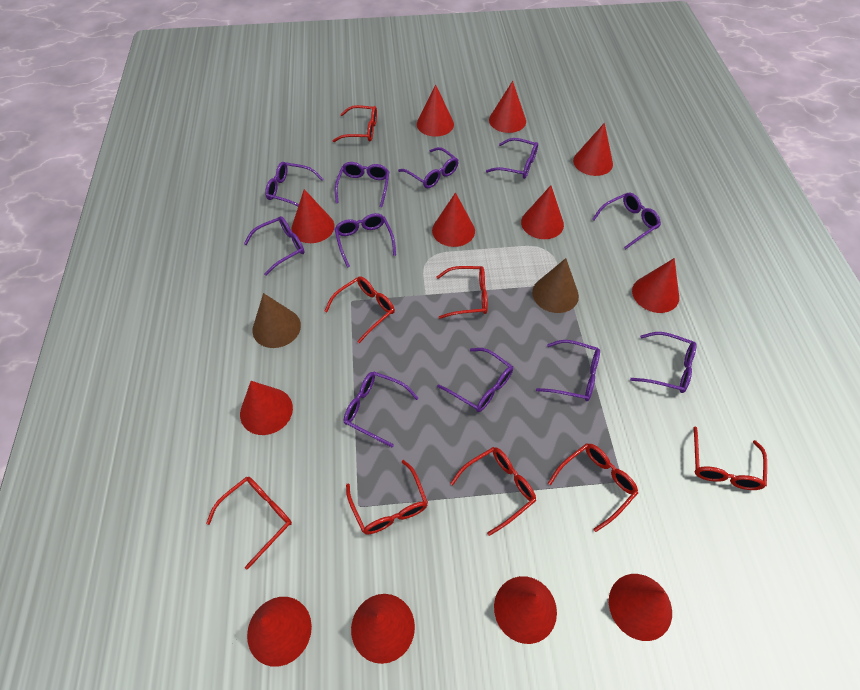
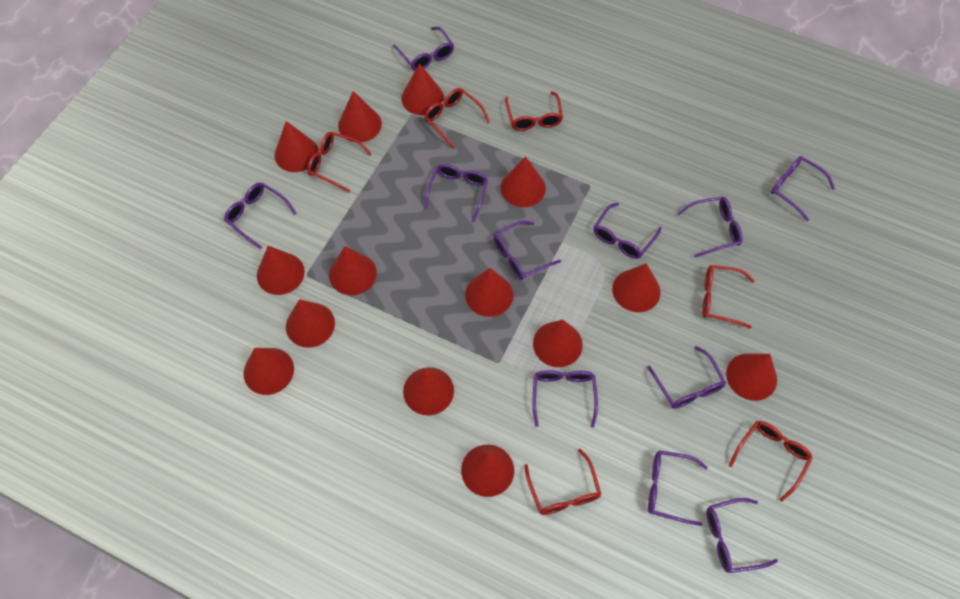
brown cone: 2 -> 0
red cone: 12 -> 14
red glasses: 8 -> 6

